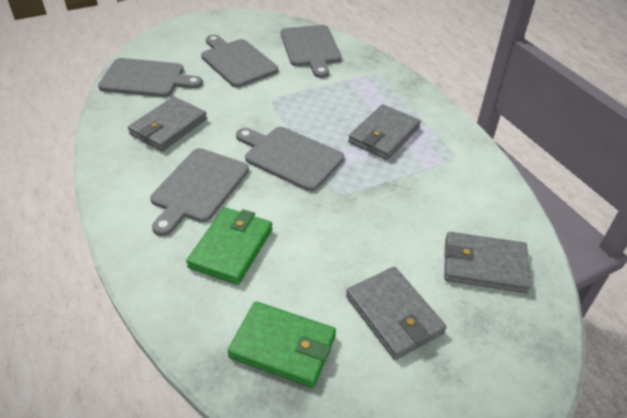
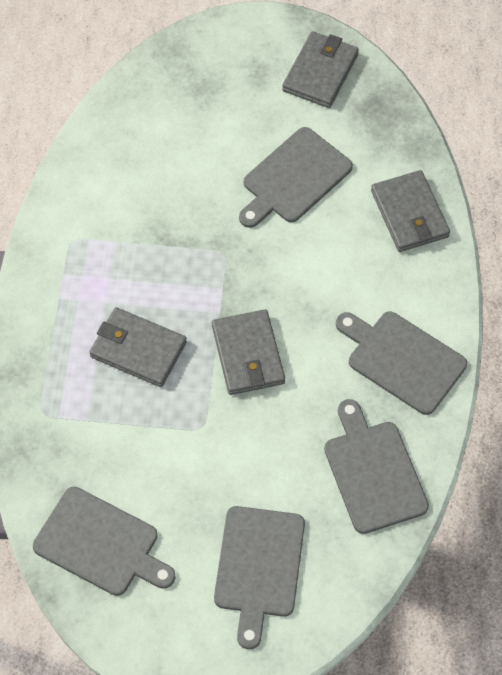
green wallet: 2 -> 0

